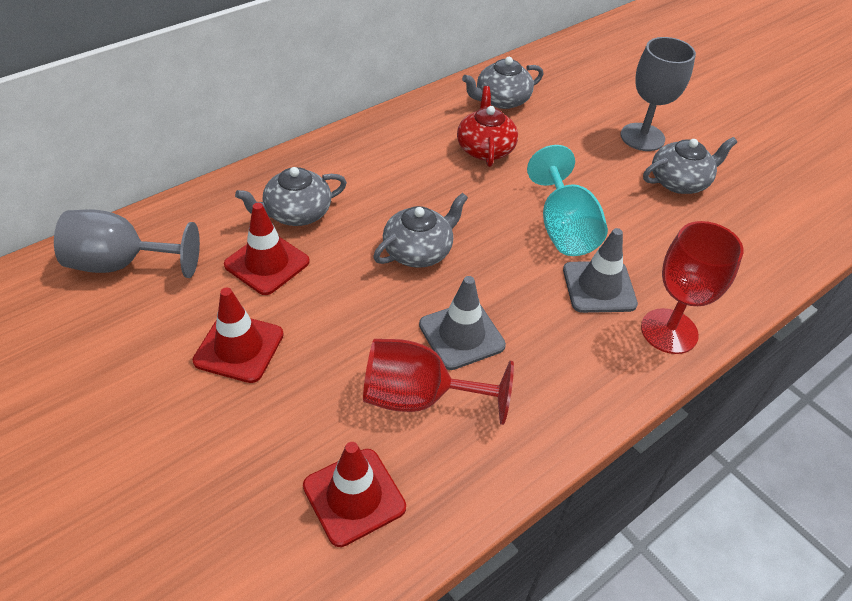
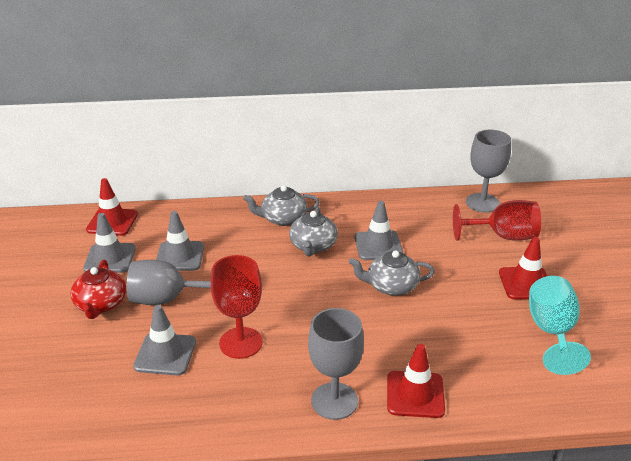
grey goblet: 2 -> 3
grey teapot: 4 -> 3
grey traffic cone: 2 -> 4

